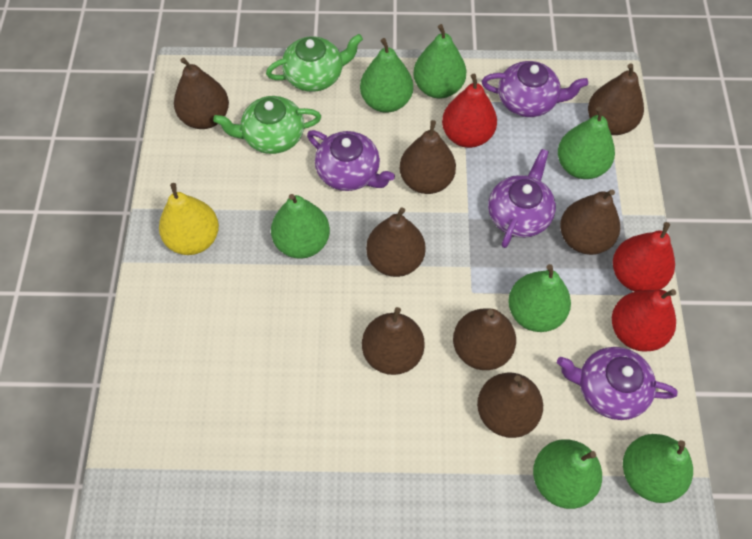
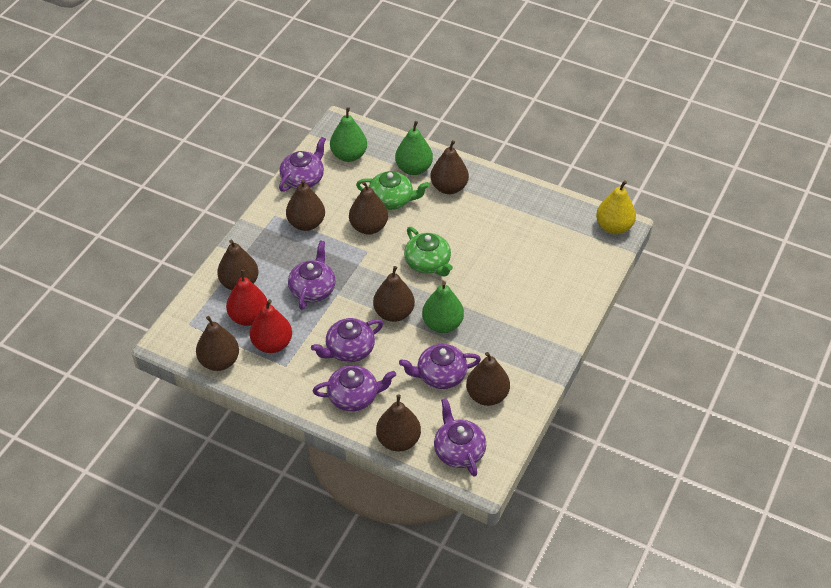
green pear: 7 -> 3
purple teapot: 4 -> 6
red pear: 3 -> 2

